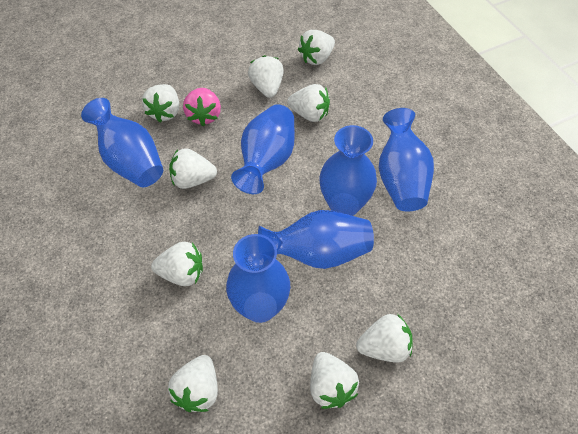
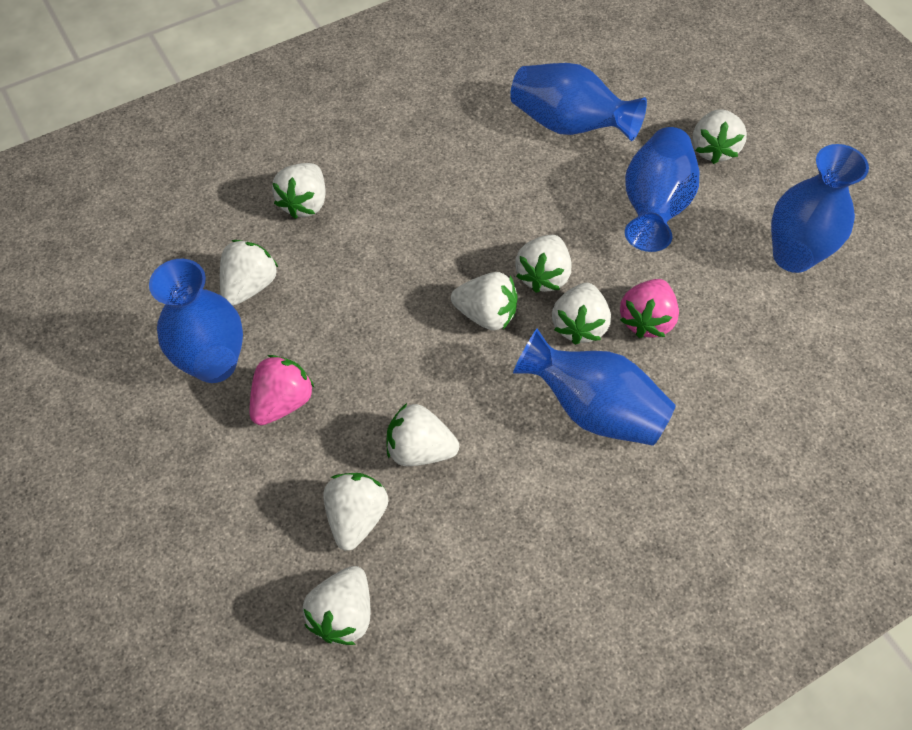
blue vase: 6 -> 5
pink strawberry: 1 -> 2

